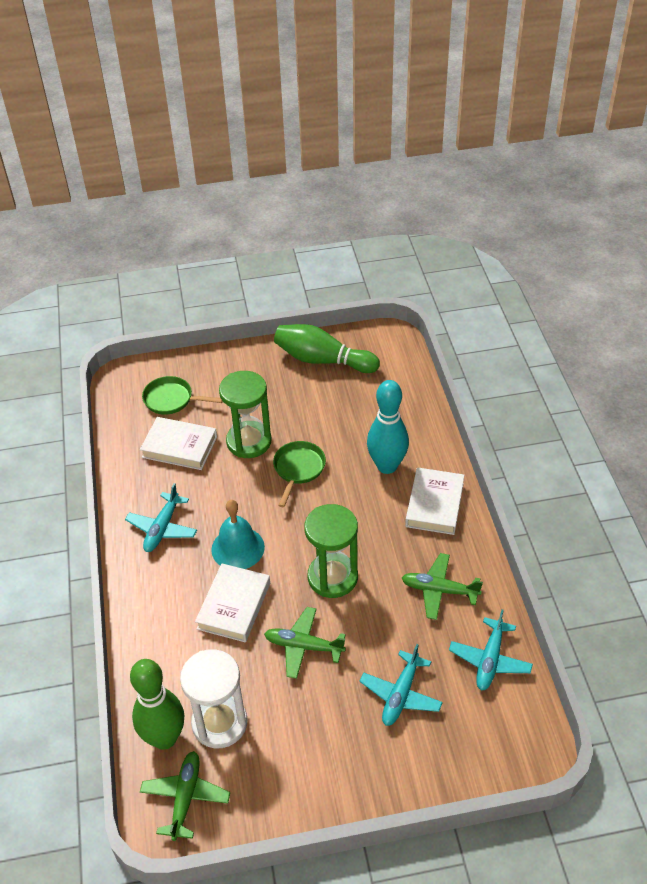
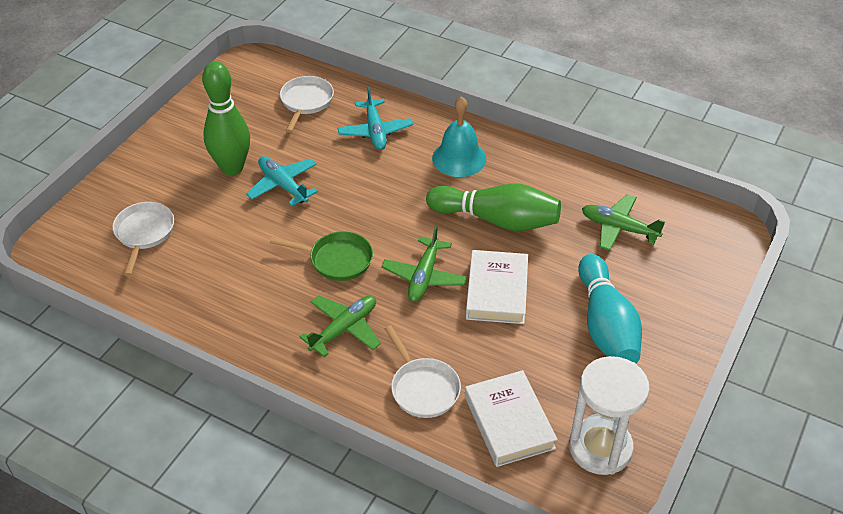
green hourglass: 2 -> 0
green pan: 2 -> 1
turquoise plane: 3 -> 2
white book: 3 -> 2
white pan: 0 -> 3

